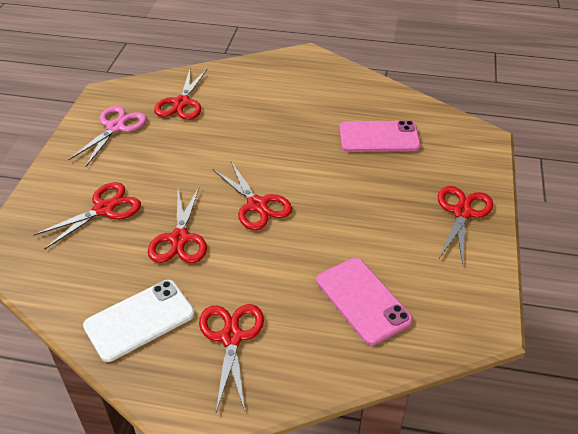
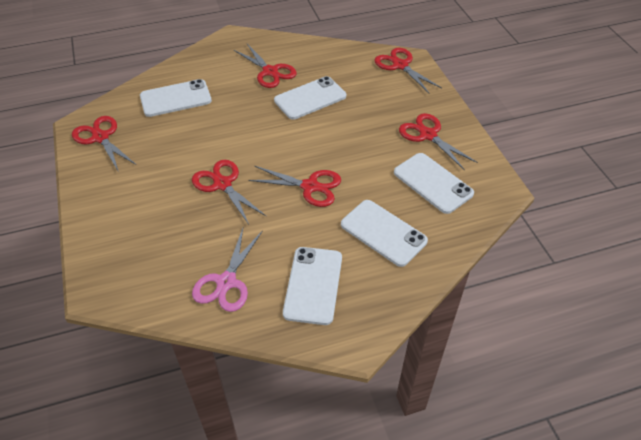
pink phone: 2 -> 0
white phone: 1 -> 5

